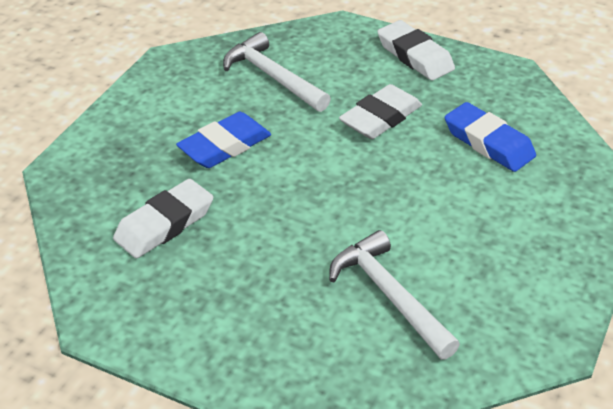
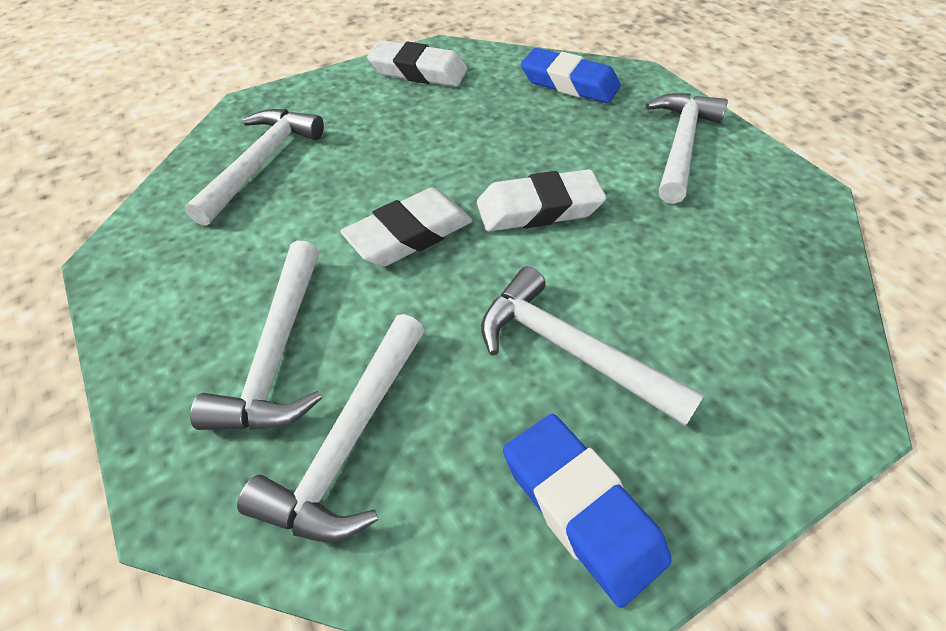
white hammer: 2 -> 5

